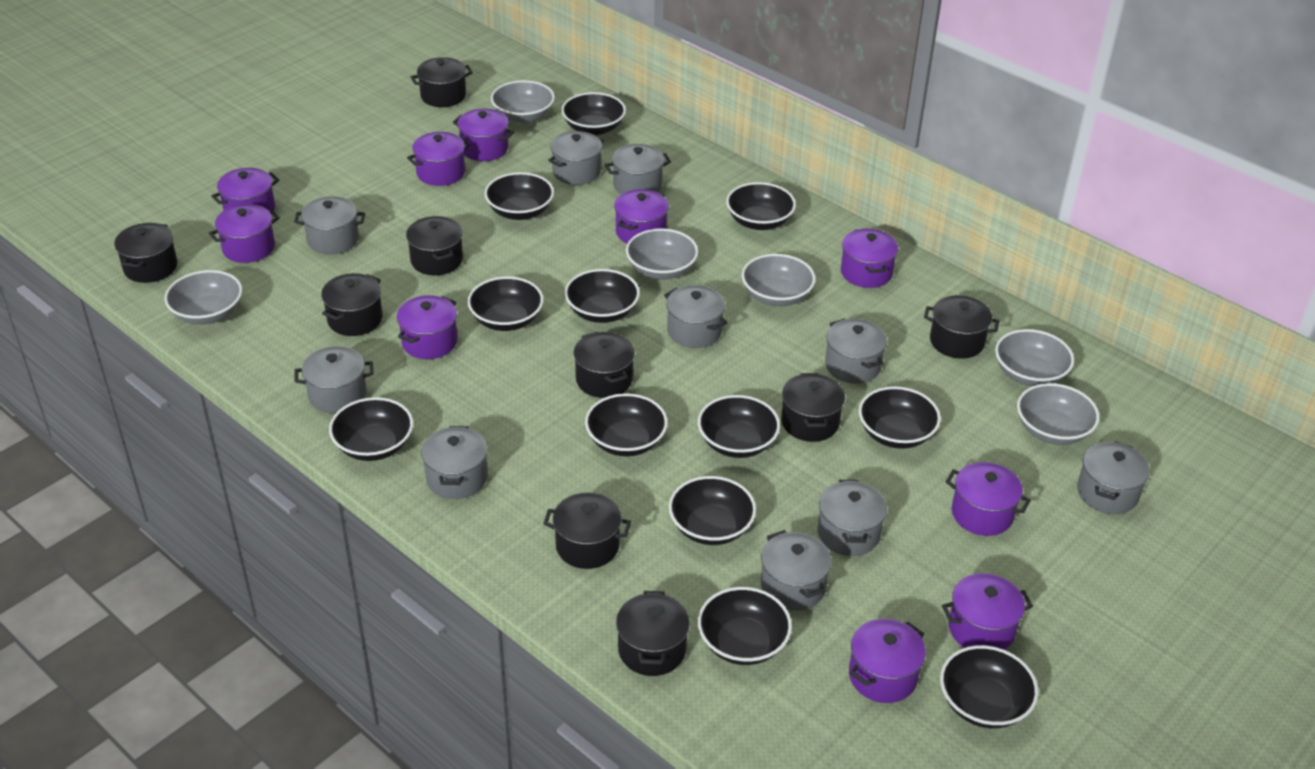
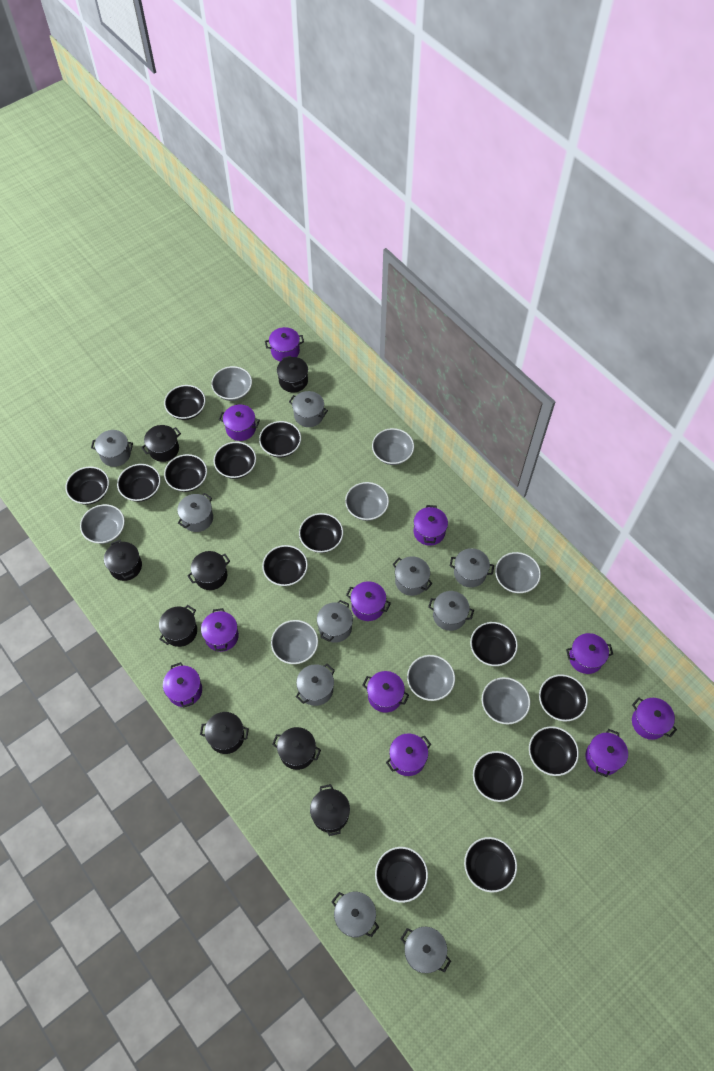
black bowl: 12 -> 14
black pot: 9 -> 8
grey bowl: 6 -> 8
purple pot: 10 -> 11

